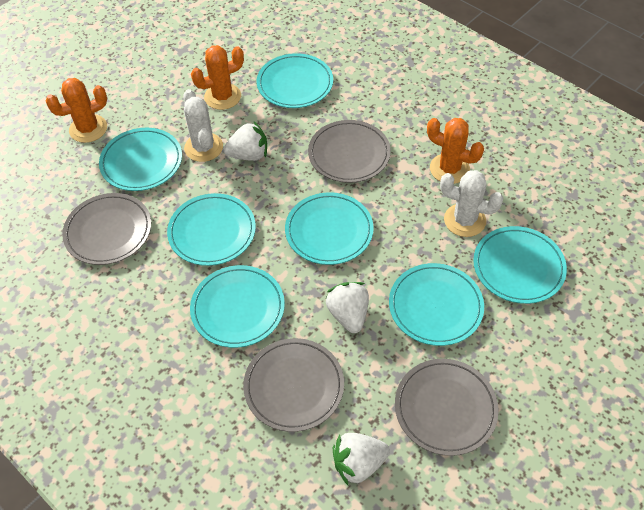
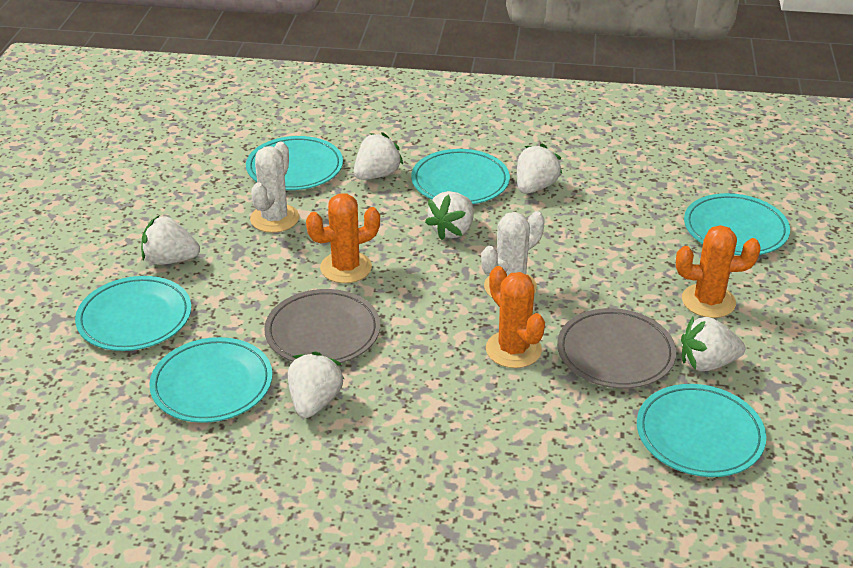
grey plate: 4 -> 2
turquoise plate: 7 -> 6
white strawberry: 3 -> 6

